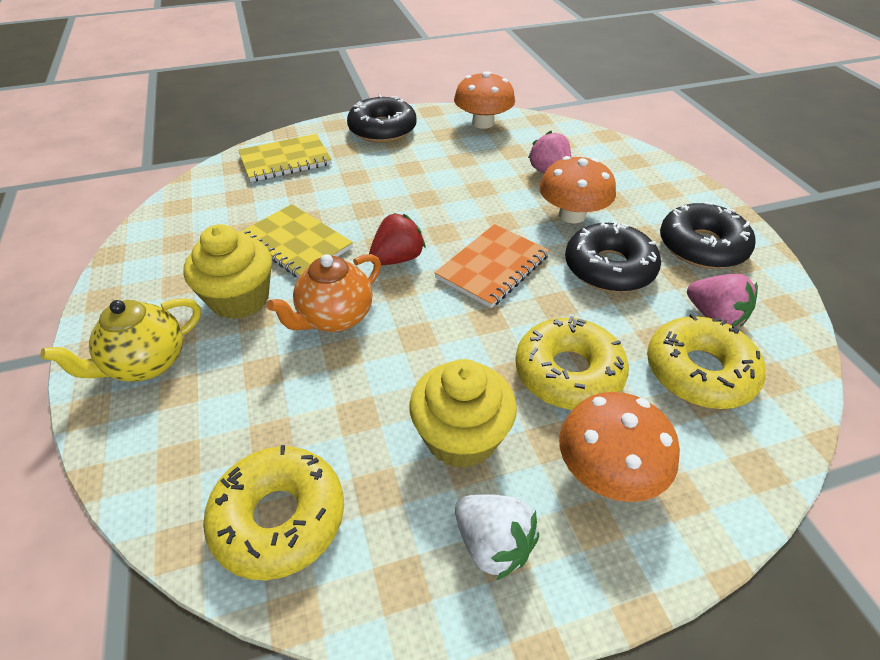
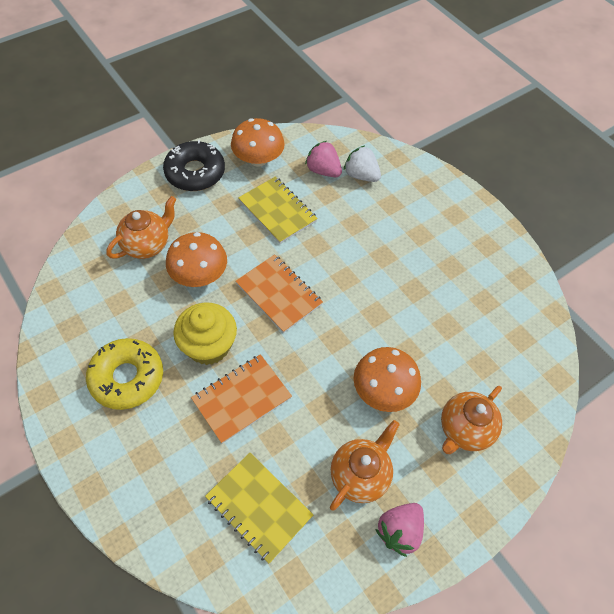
black donut: 3 -> 1
orange notebook: 1 -> 2
orange teapot: 1 -> 3
red strawberry: 1 -> 0
yellow cupcake: 2 -> 1
yellow donut: 3 -> 1
yellow teapot: 1 -> 0

